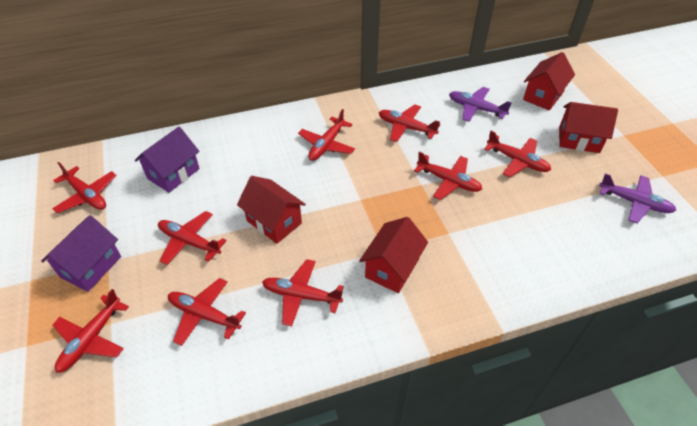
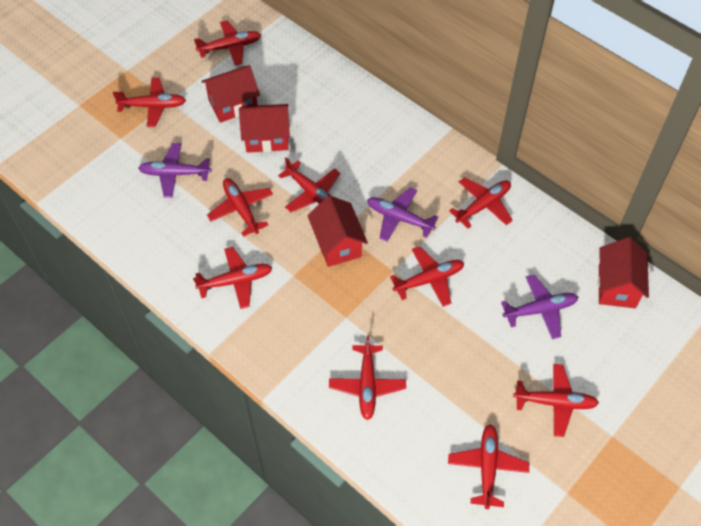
purple house: 2 -> 0
purple plane: 2 -> 3
red plane: 9 -> 10

